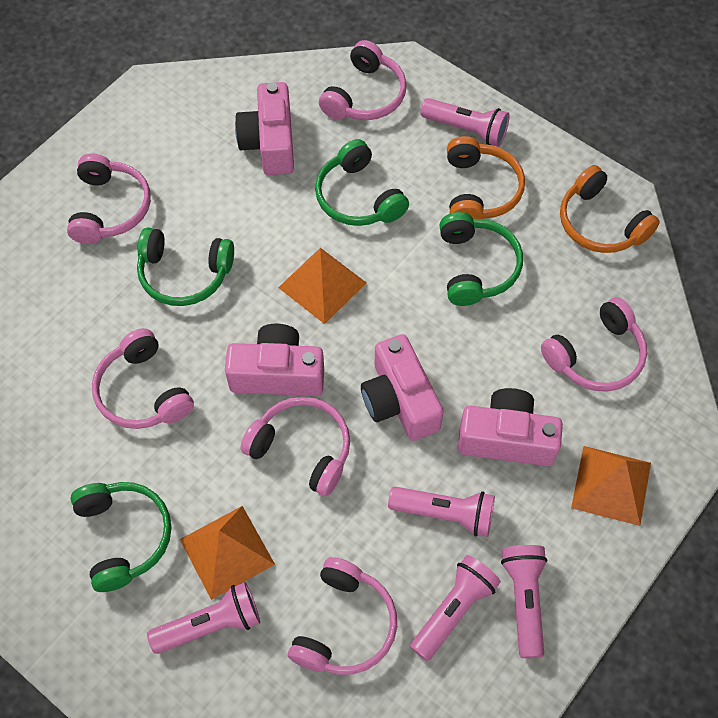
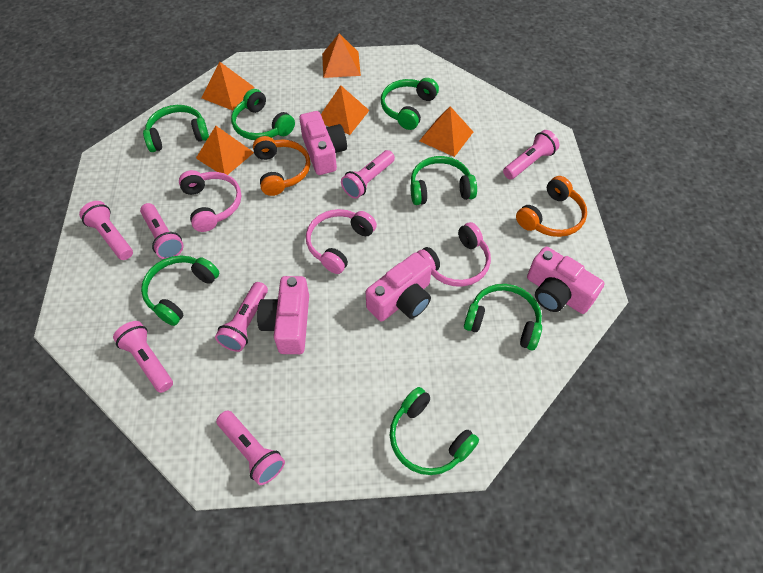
green headphones: 4 -> 7
orange pyramid: 3 -> 5
pink flashlight: 5 -> 7
pink headphones: 6 -> 3

